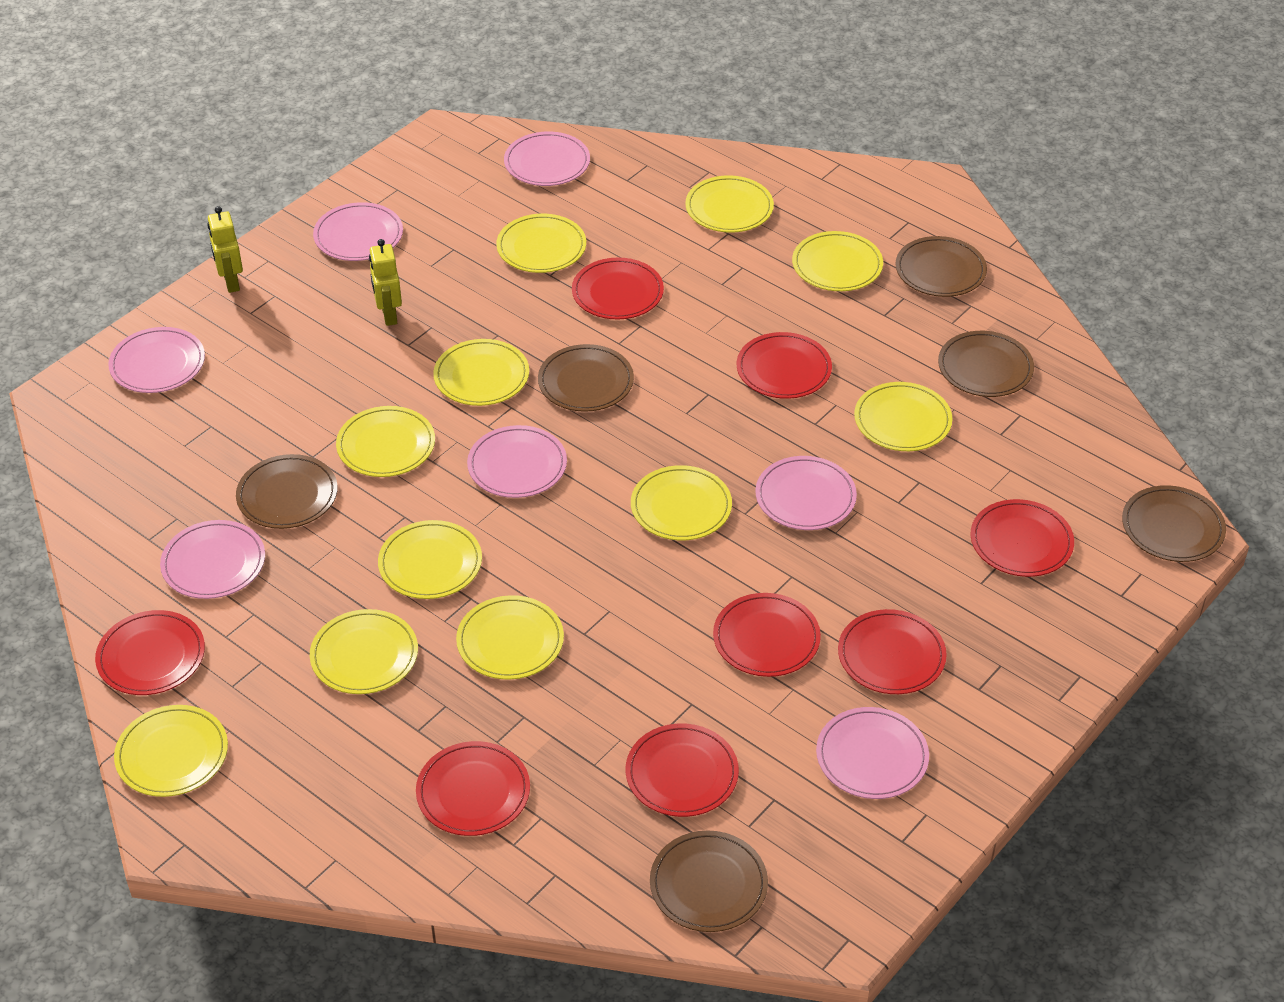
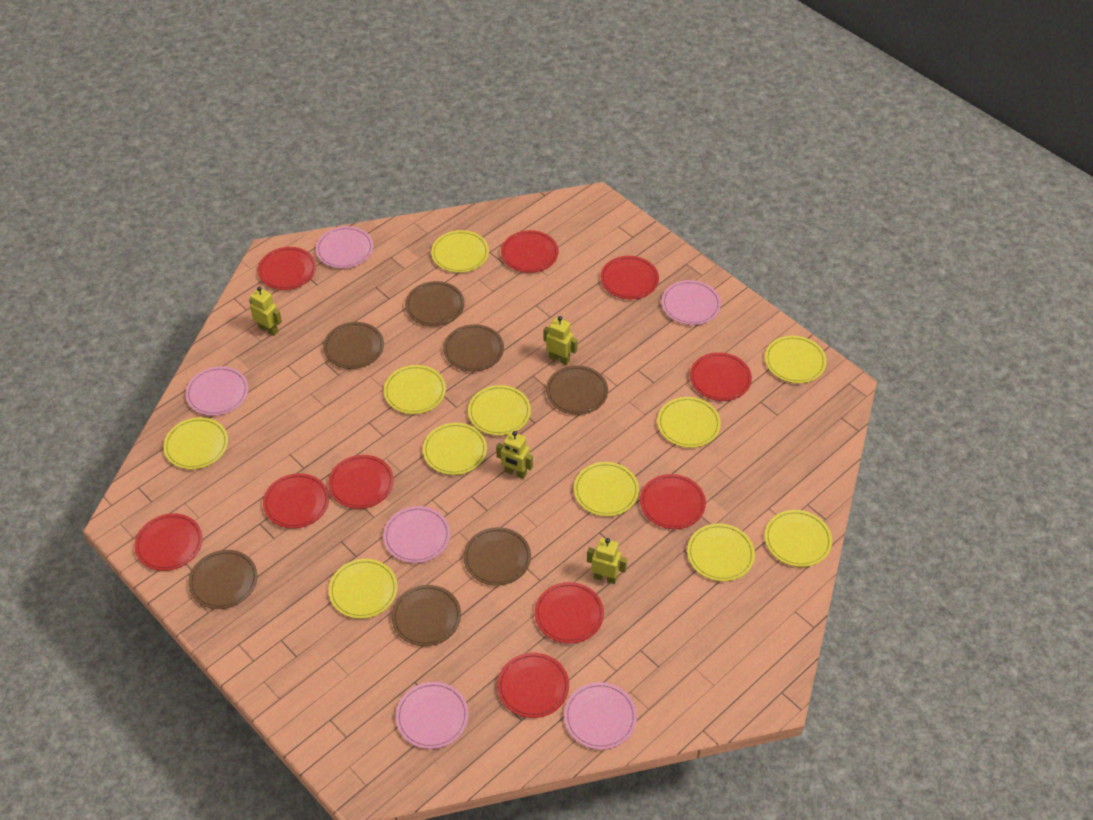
brown plate: 6 -> 7
pink plate: 7 -> 6
red plate: 8 -> 10
yellow robot: 2 -> 4

